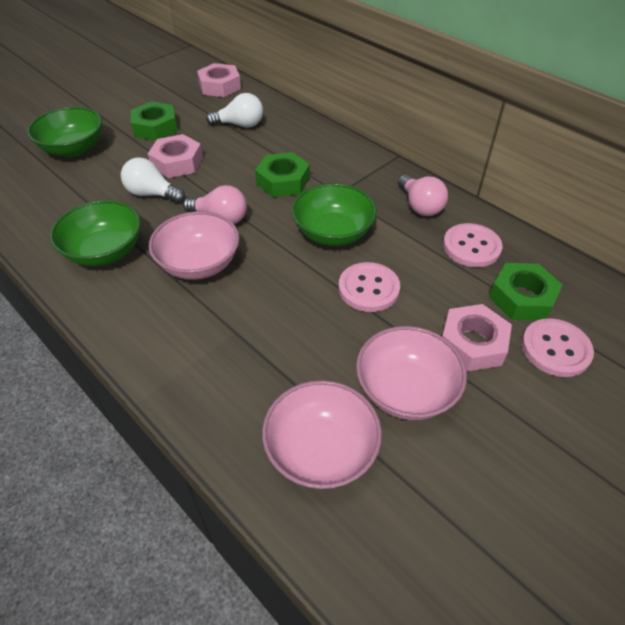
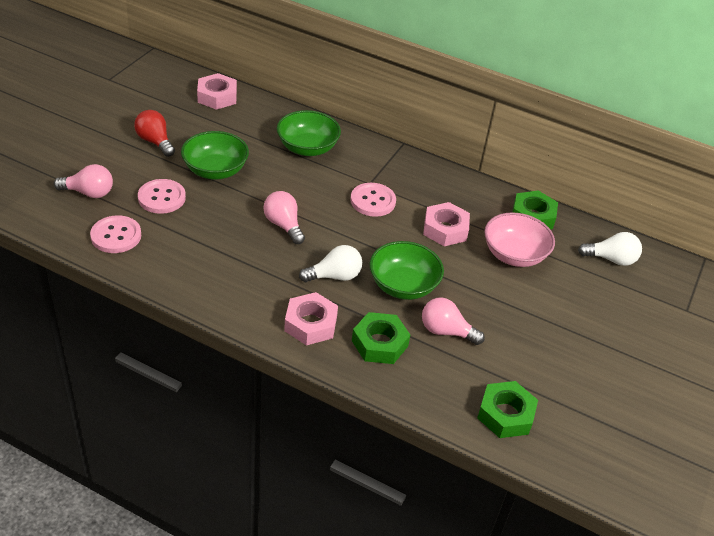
pink bowl: 3 -> 1
pink light bulb: 2 -> 3
red light bulb: 0 -> 1

